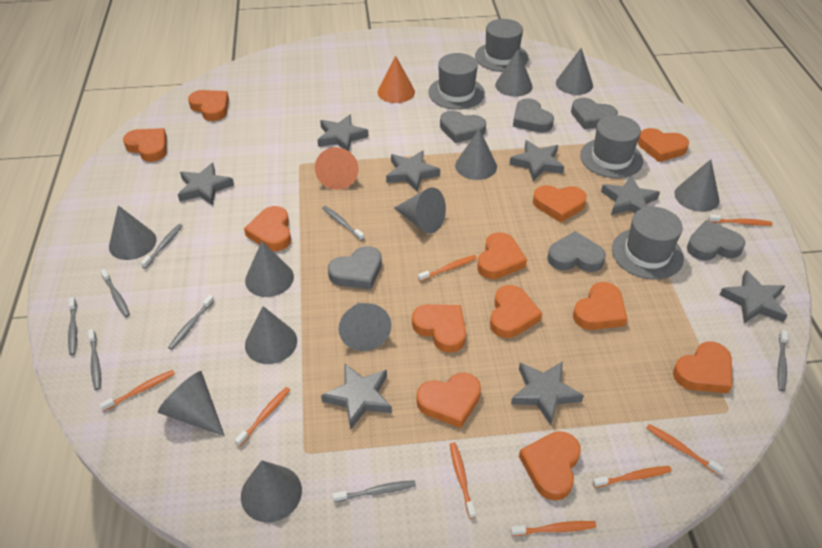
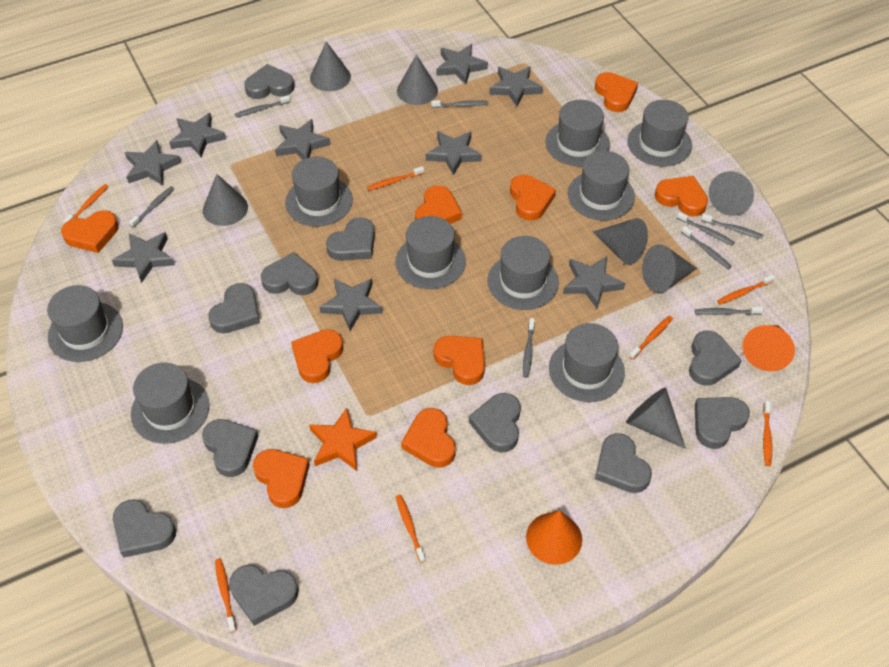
grey cone: 11 -> 7
grey hat: 4 -> 9
grey heart: 6 -> 11
grey star: 8 -> 9
orange heart: 12 -> 9
orange star: 0 -> 1
orange toothbrush: 8 -> 7

